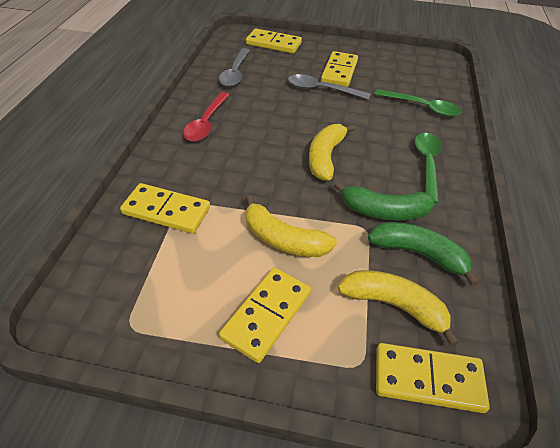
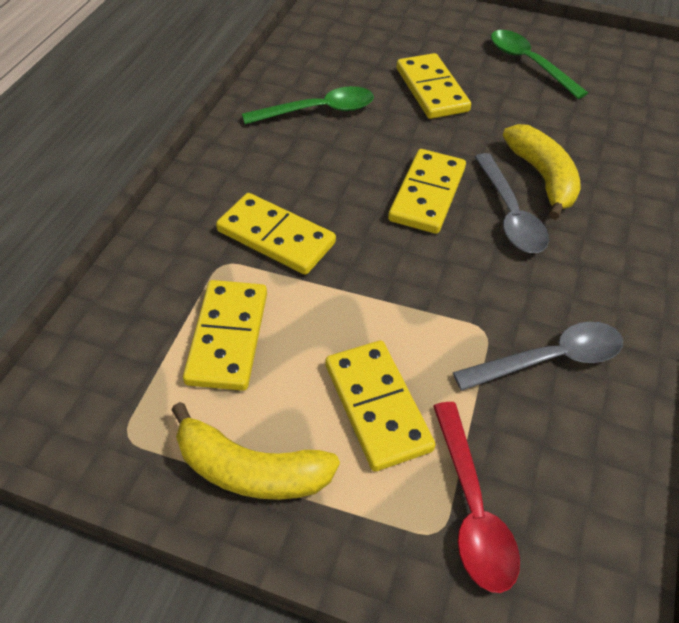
green banana: 2 -> 0
yellow banana: 3 -> 2

